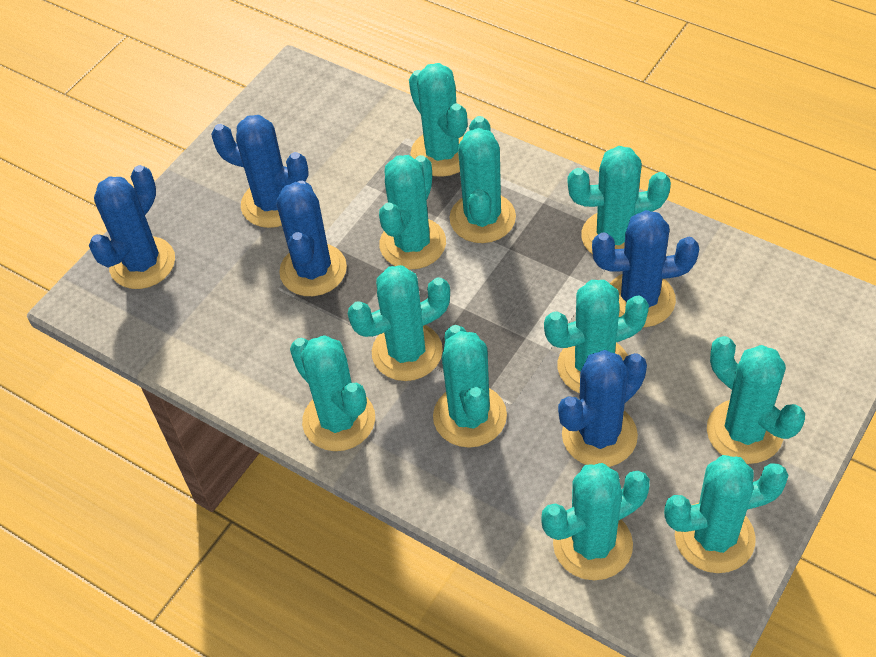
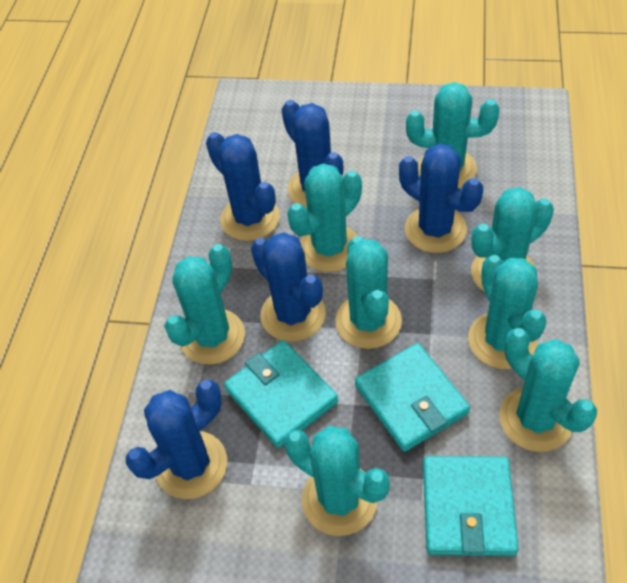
turquoise cactus: 11 -> 8
turquoise wallet: 0 -> 3

